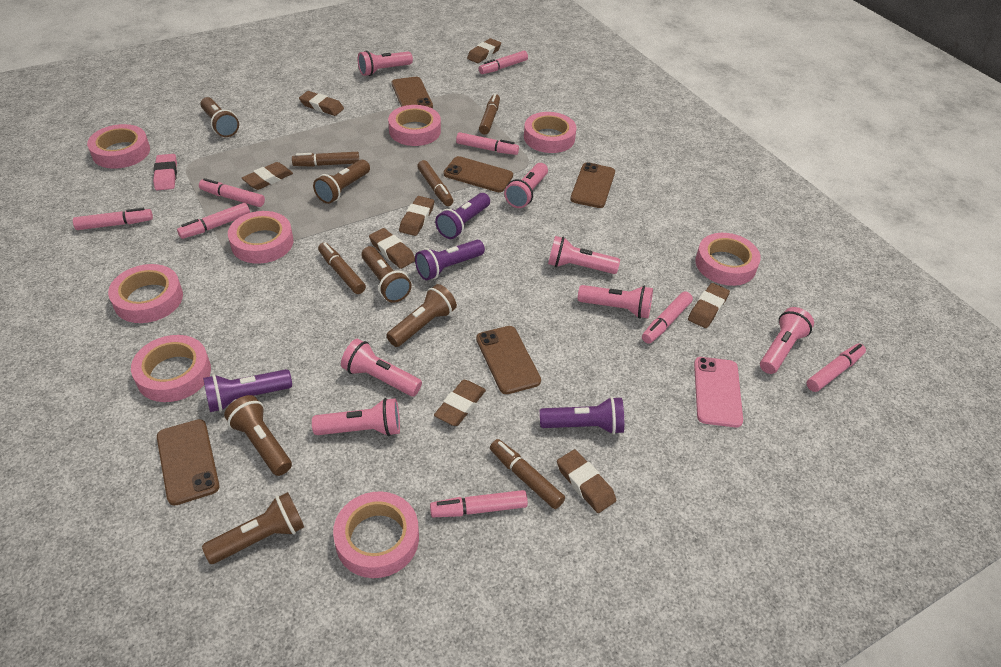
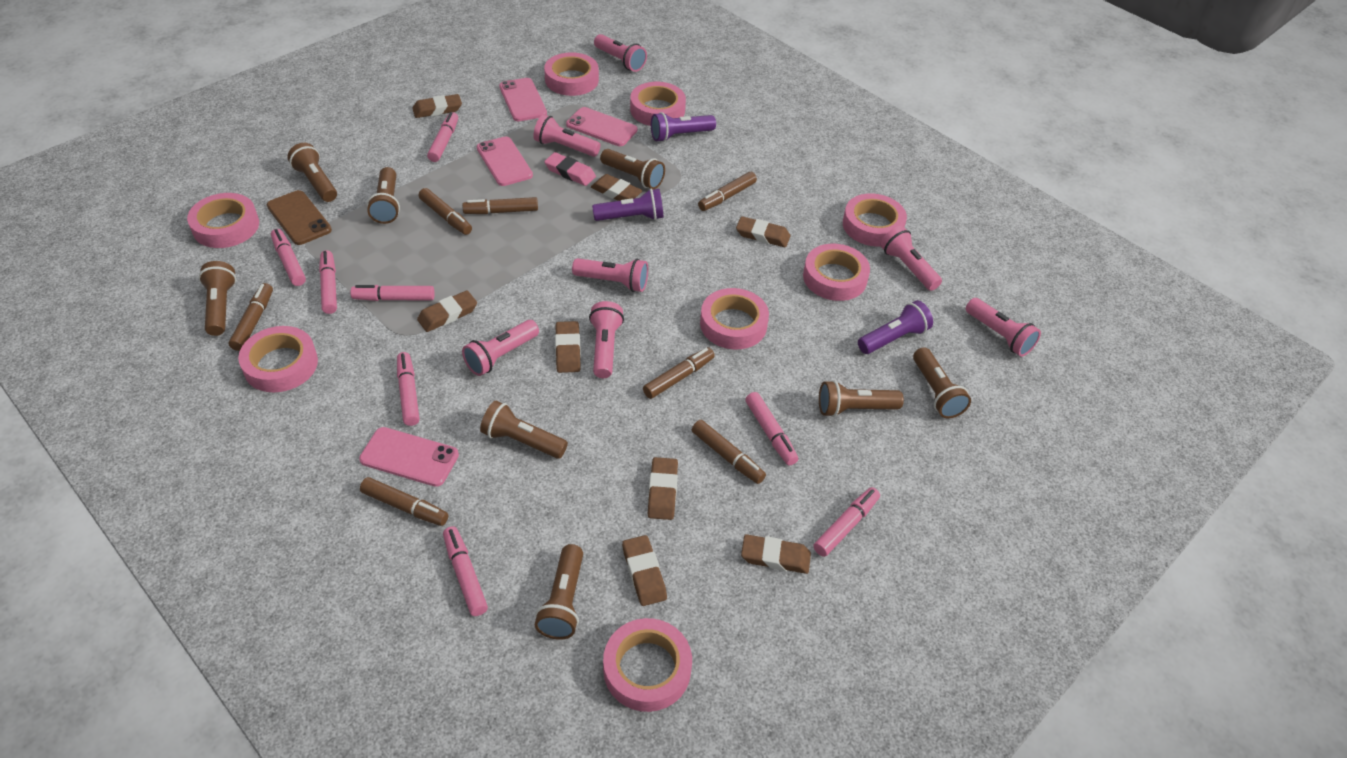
brown flashlight: 6 -> 8
brown marker: 5 -> 7
brown phone: 5 -> 1
pink phone: 1 -> 4
purple flashlight: 4 -> 3

